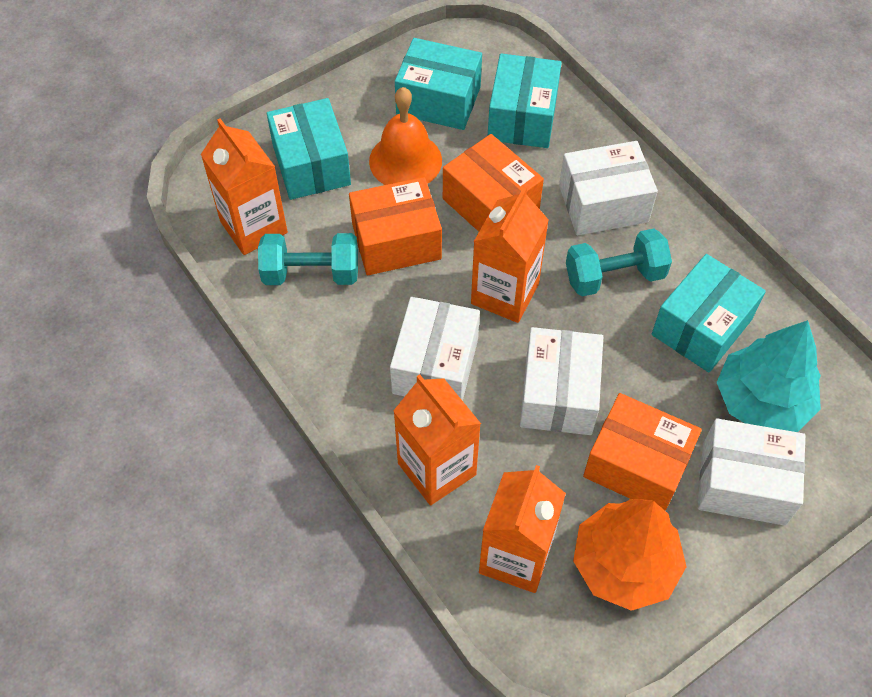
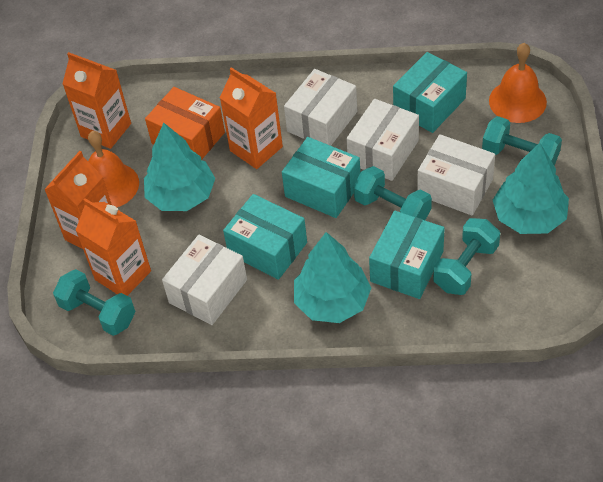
orange bell: 1 -> 2
orange box: 3 -> 1
orange tree: 1 -> 0
turquoise dumbbell: 2 -> 4
turquoise tree: 1 -> 3

